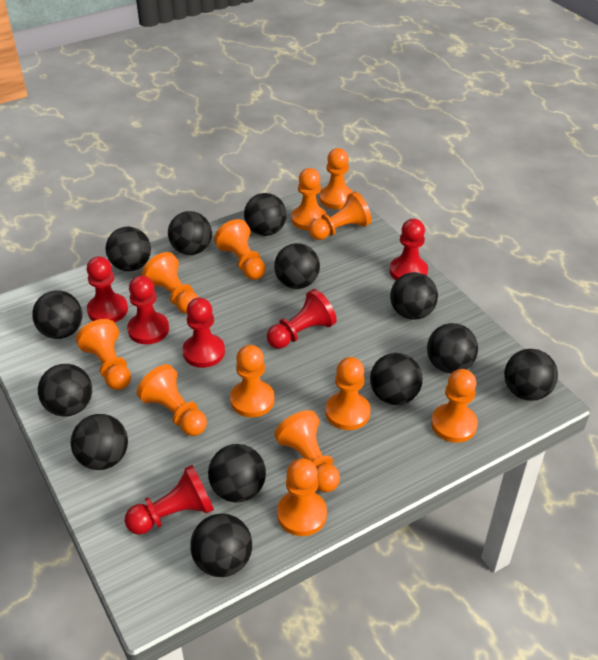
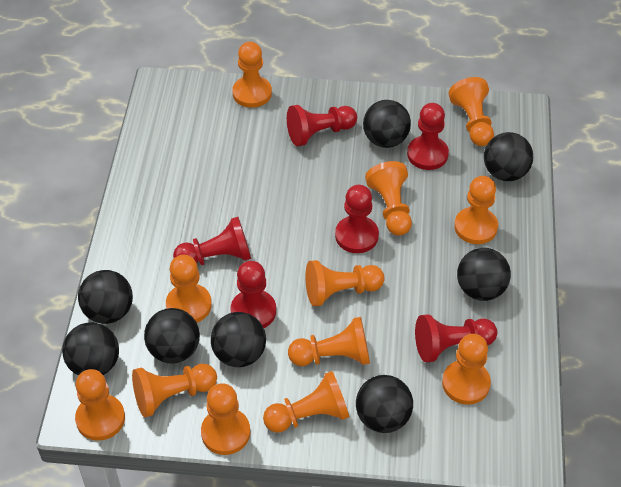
black ball: 13 -> 8

